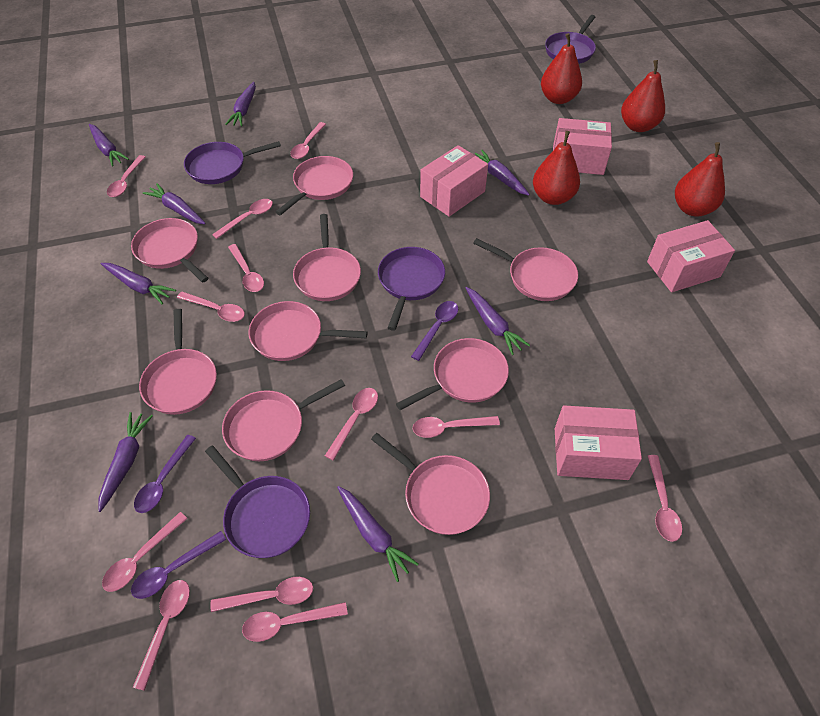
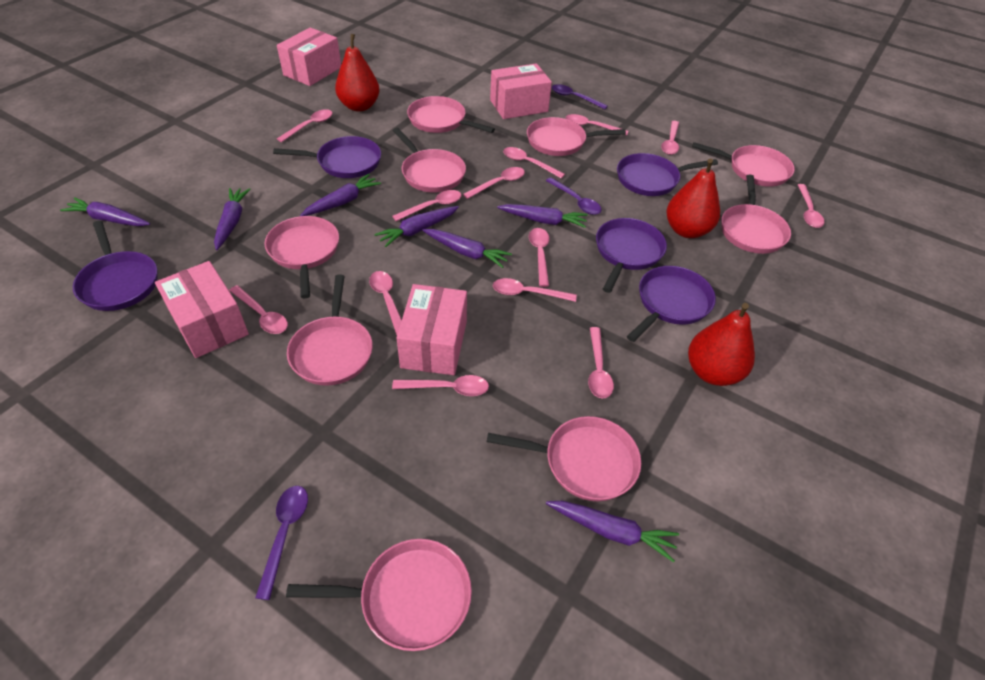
pink spoon: 12 -> 13
purple carrot: 8 -> 7
purple pan: 4 -> 5
red pear: 4 -> 3

